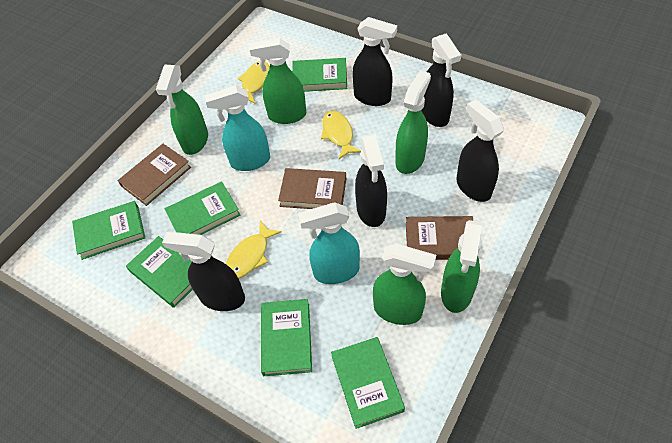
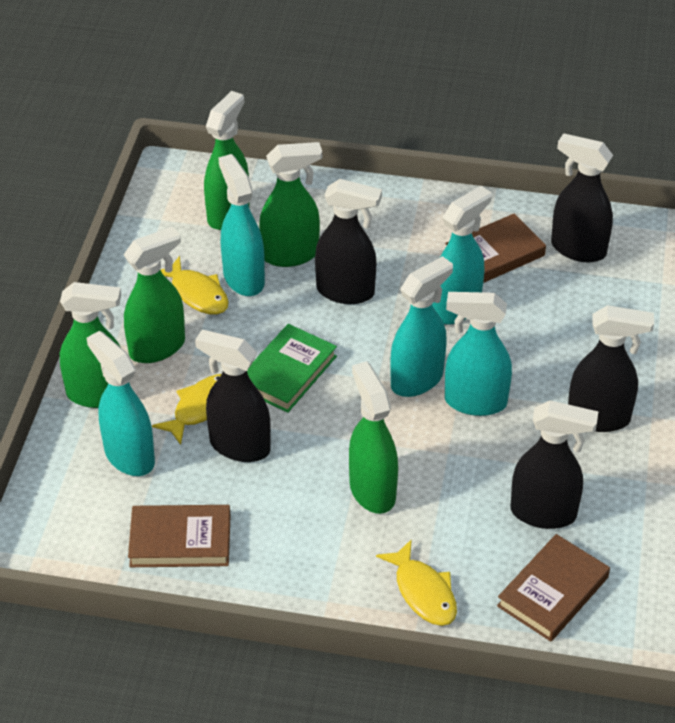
green book: 6 -> 1
turquoise spray bottle: 2 -> 5

